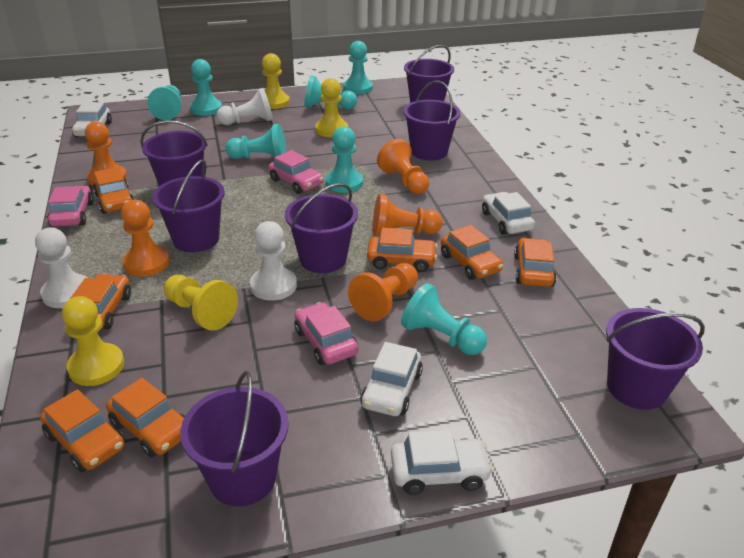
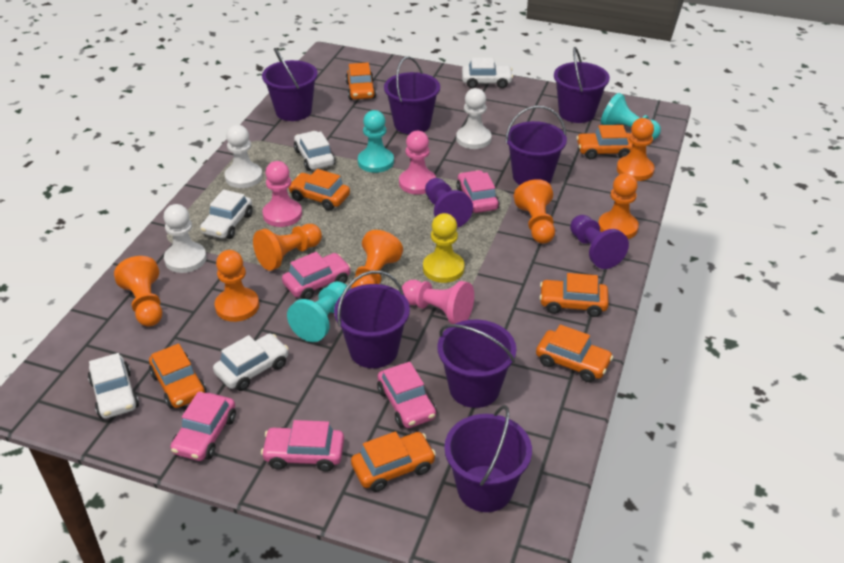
orange pawn: 5 -> 7
pink car: 3 -> 5
pink pawn: 0 -> 3
purple pawn: 0 -> 2
turquoise pawn: 7 -> 3
white car: 4 -> 5
yellow pawn: 4 -> 1

